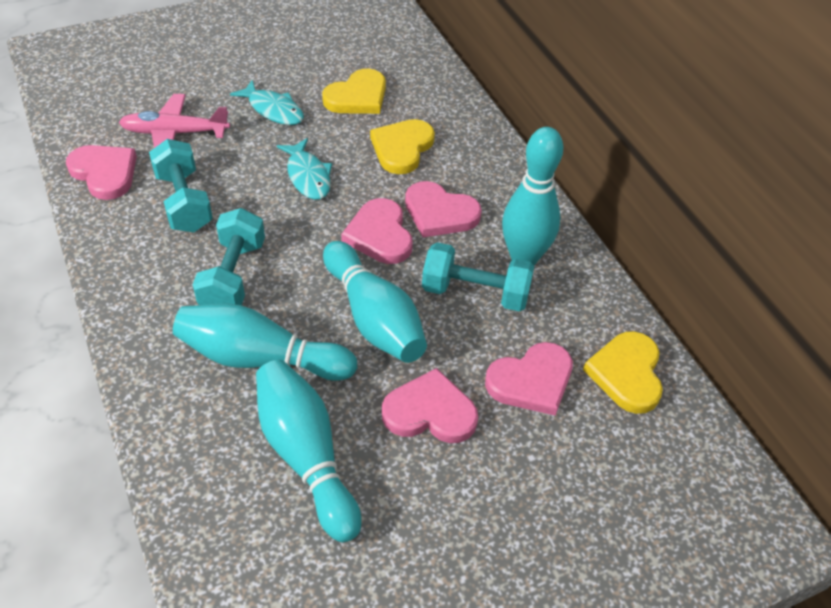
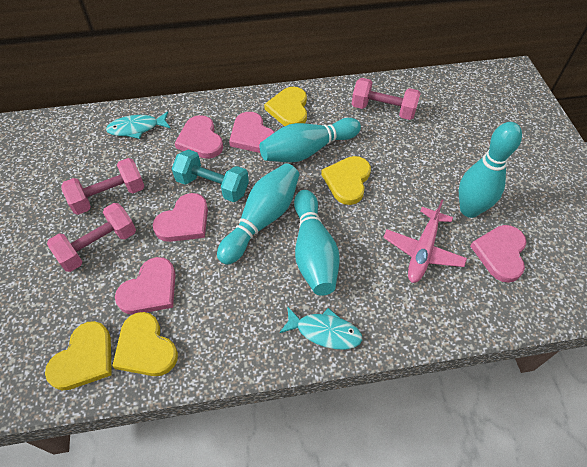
pink dumbbell: 0 -> 3
turquoise dumbbell: 3 -> 1
yellow heart: 3 -> 4

